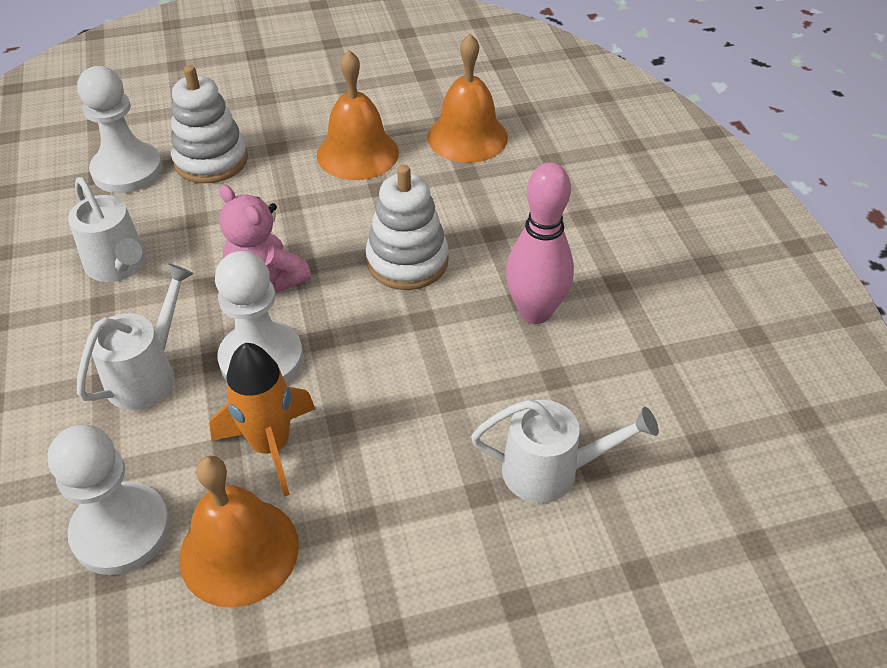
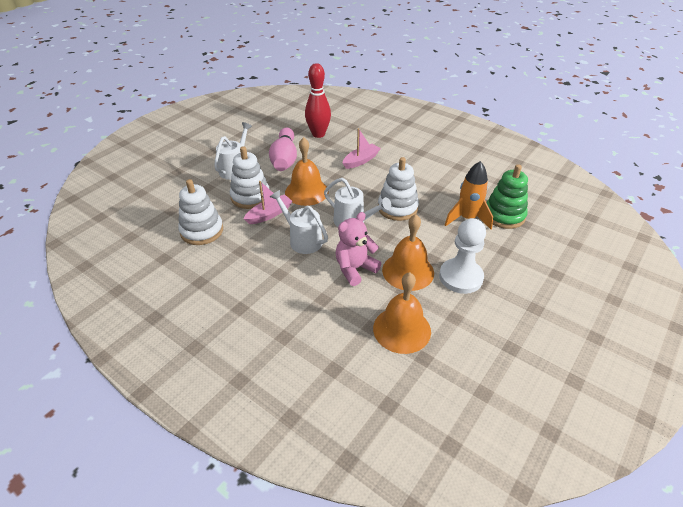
green stacking toy: 0 -> 1
pink boat: 0 -> 2
red bowling pin: 0 -> 1
white pawn: 3 -> 1
white stacking toy: 2 -> 3

